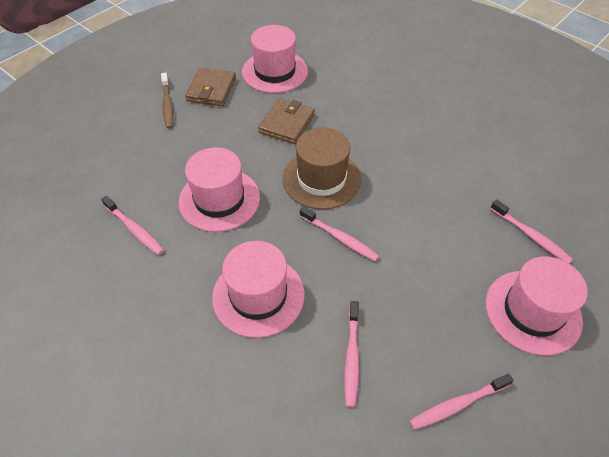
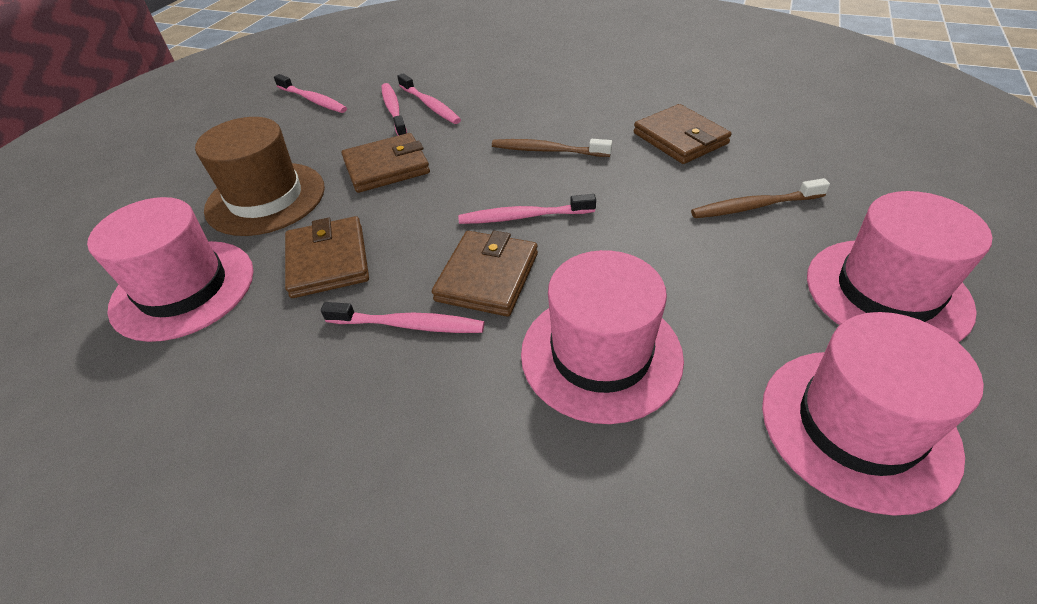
brown toothbrush: 1 -> 2
brown wallet: 2 -> 4

